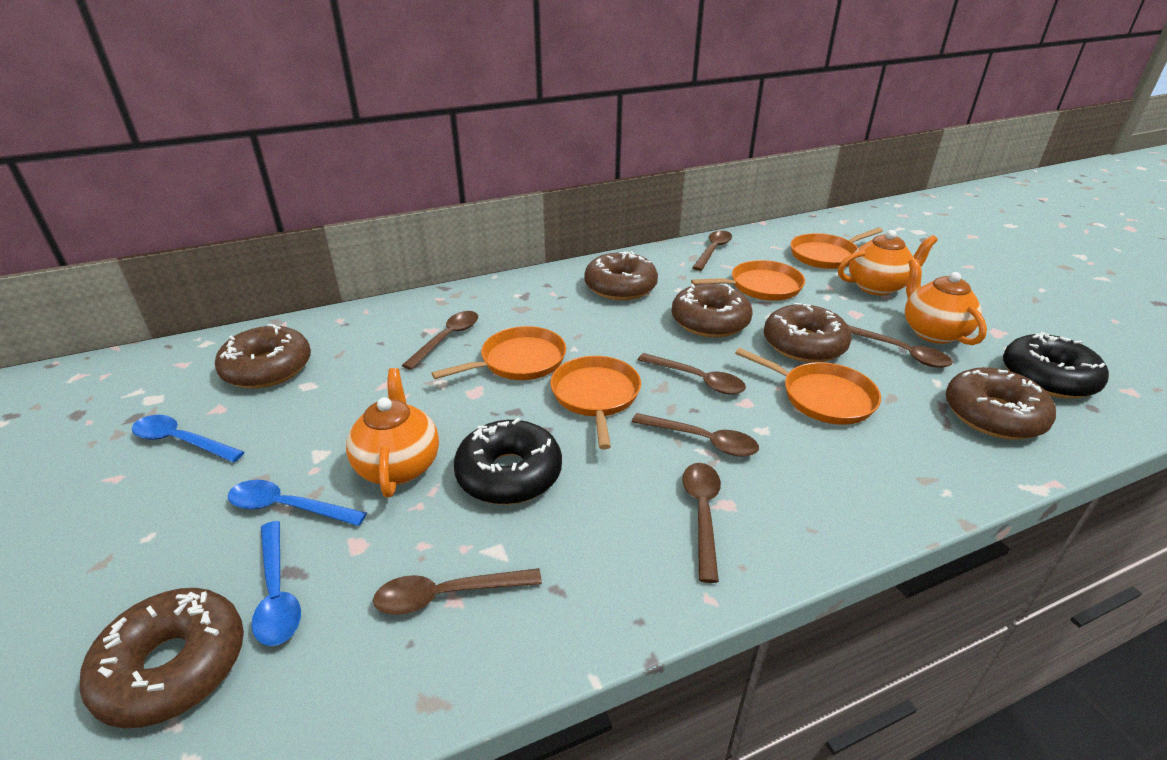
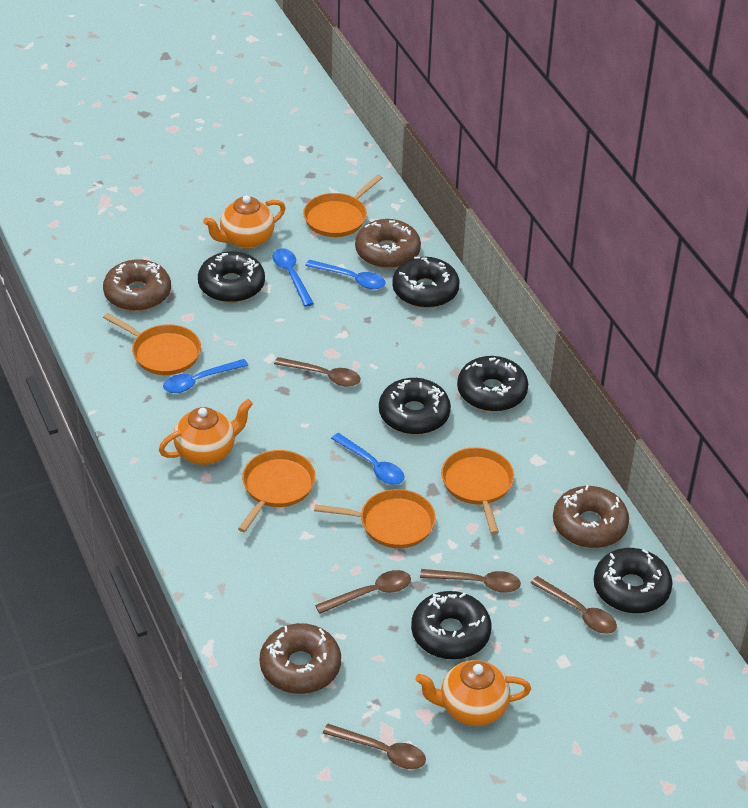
black donut: 2 -> 6
blue spoon: 3 -> 4
brown donut: 6 -> 4
brown spoon: 7 -> 5

